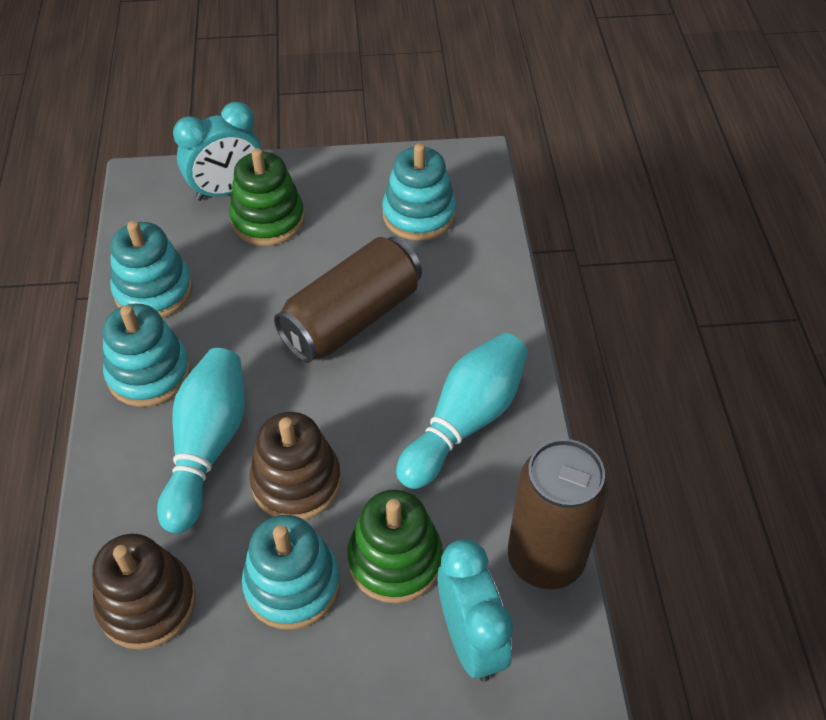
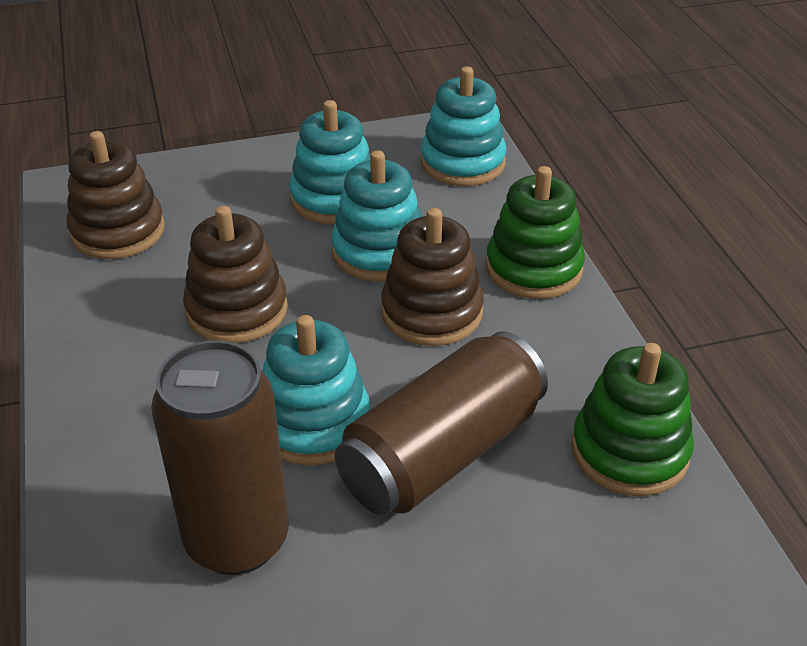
brown stacking toy: 2 -> 3
turquoise bowling pin: 2 -> 0
turquoise clock: 2 -> 0

